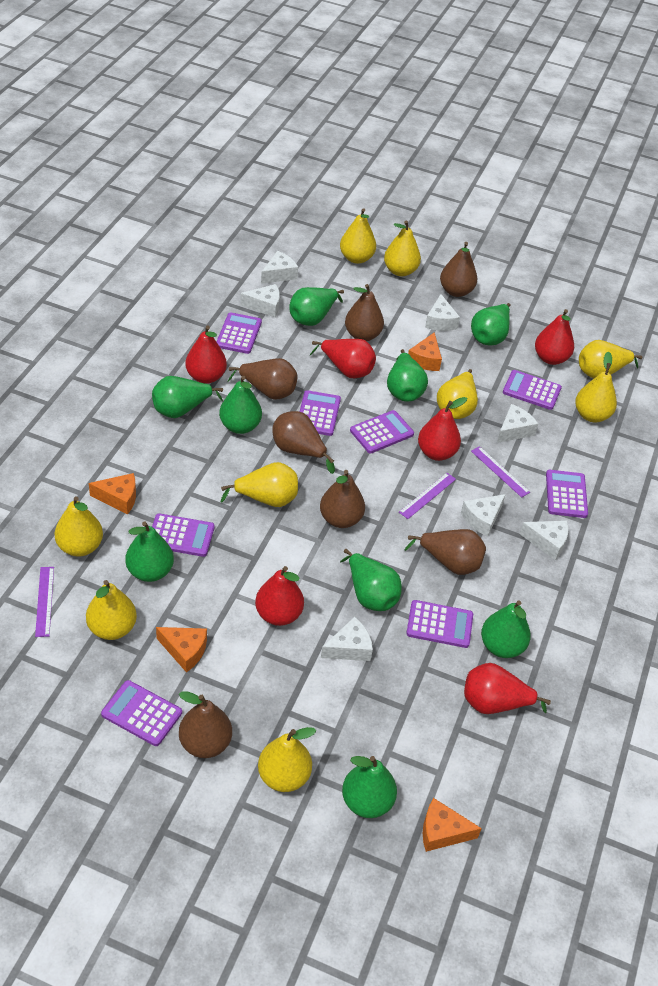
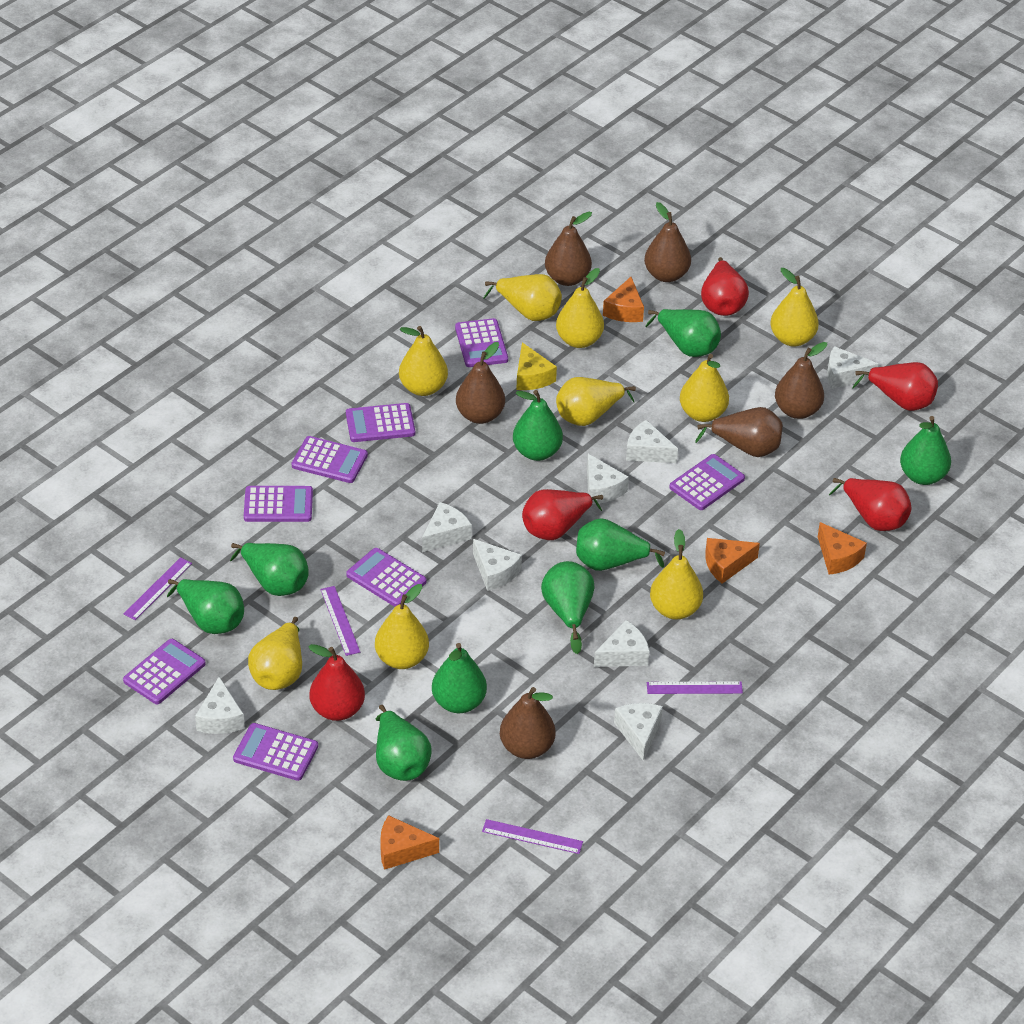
brown pear: 7 -> 6
purple ruler: 3 -> 4
red pear: 6 -> 5
white cheese: 7 -> 8
yellow cheese: 0 -> 1

